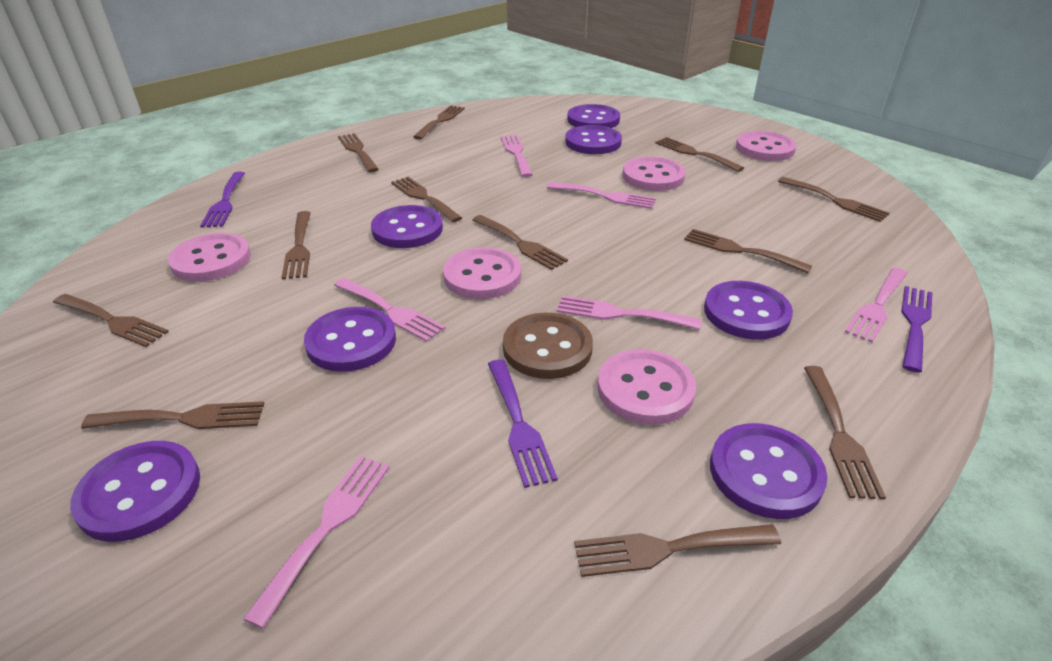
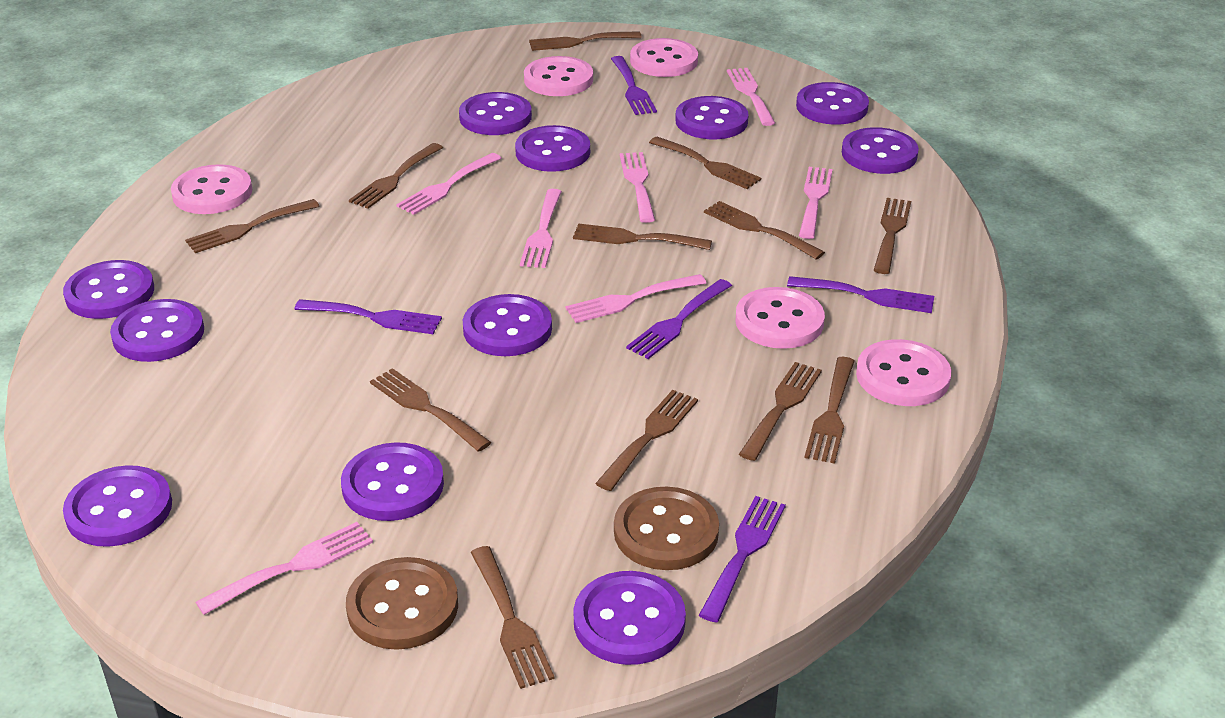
brown button: 1 -> 2
pink fork: 6 -> 7
purple button: 7 -> 11
purple fork: 3 -> 5

